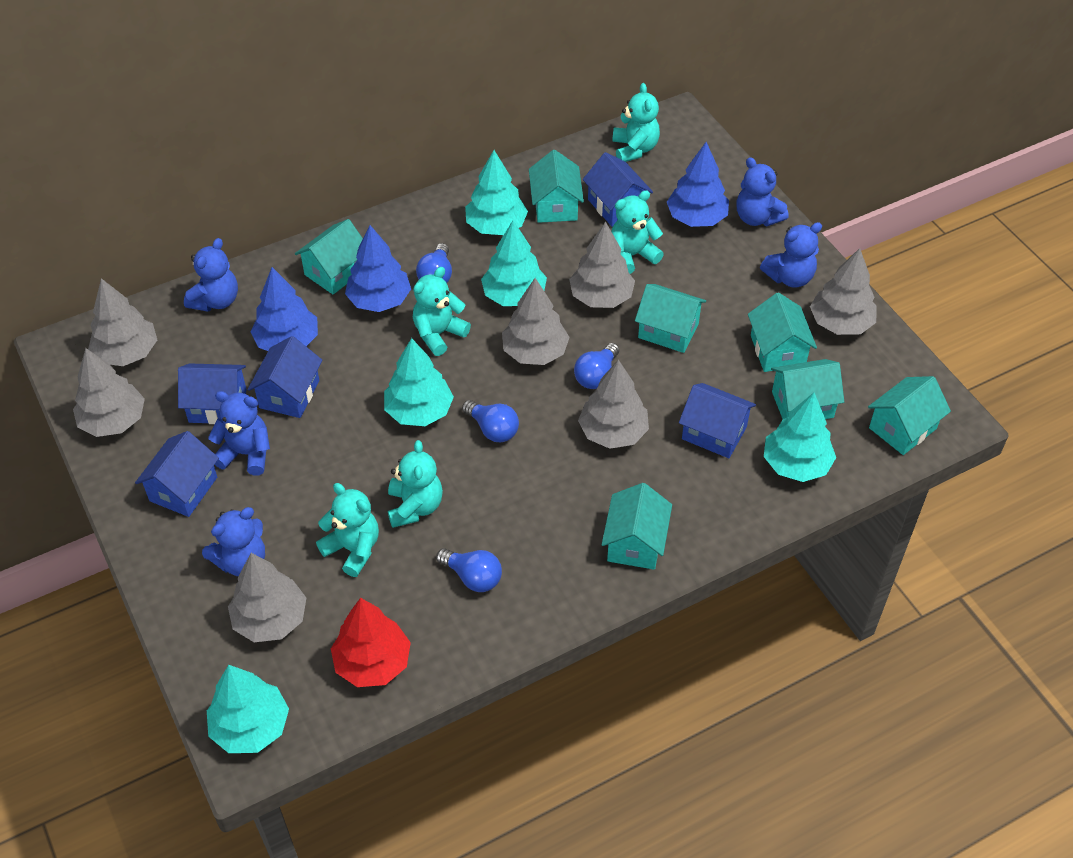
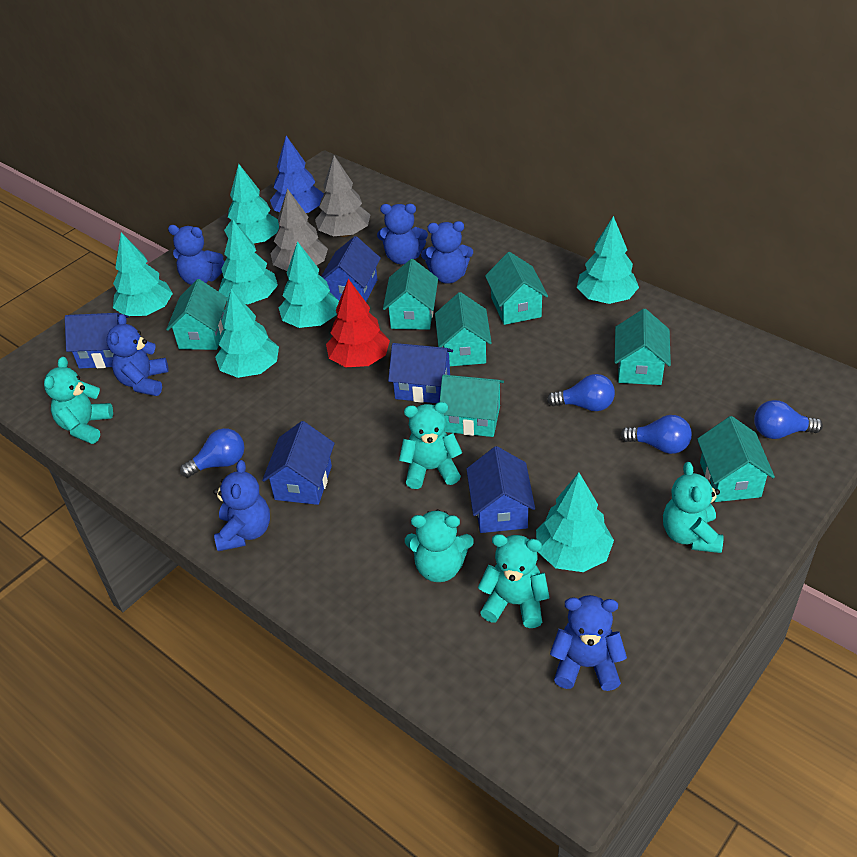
blue teddy bear: 5 -> 6
blue tree: 3 -> 1
grey tree: 7 -> 2
turquoise tree: 5 -> 7

